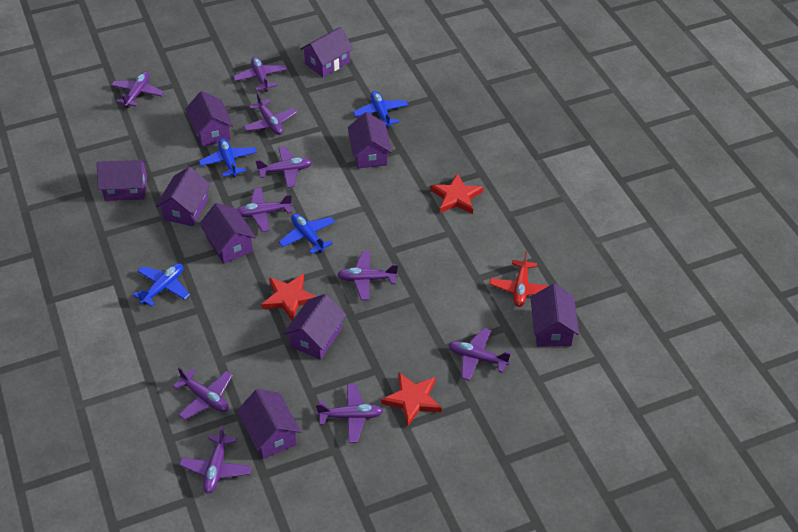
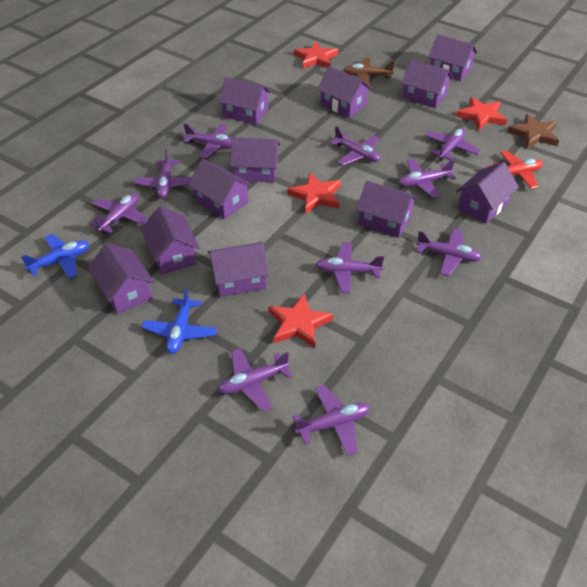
blue plane: 4 -> 2
brown plane: 0 -> 1
brown star: 0 -> 1
purple house: 9 -> 11
red star: 3 -> 4

